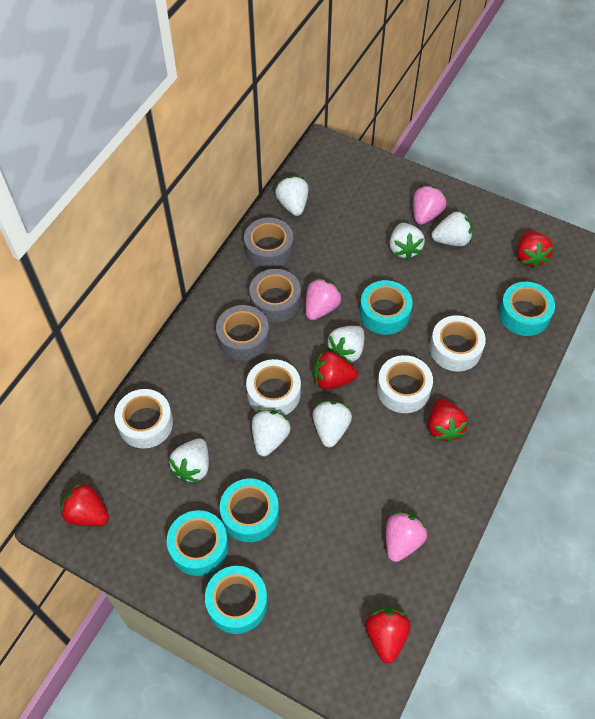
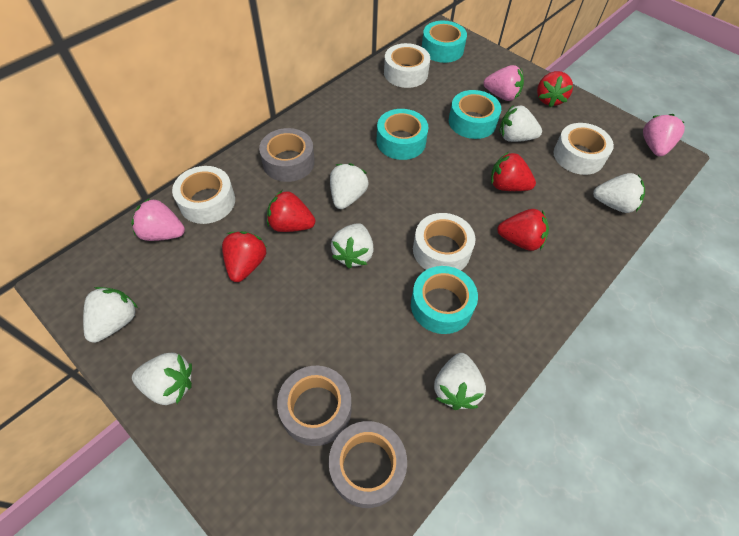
turquoise tape: 5 -> 4

